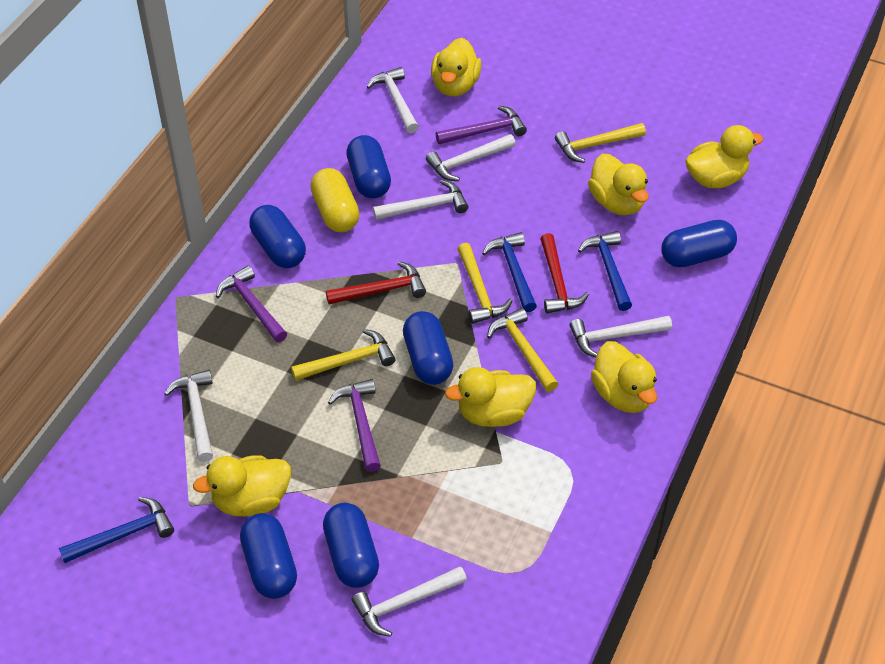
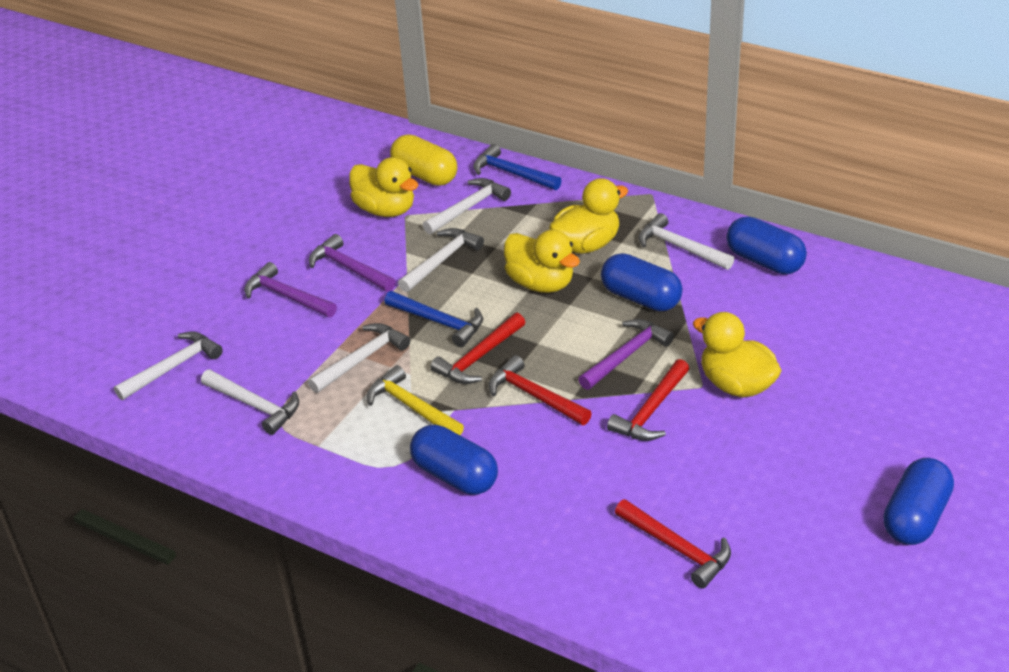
blue capsule: 6 -> 4
blue hammer: 3 -> 2
red hammer: 2 -> 4
yellow duck: 6 -> 4
yellow hammer: 4 -> 1

